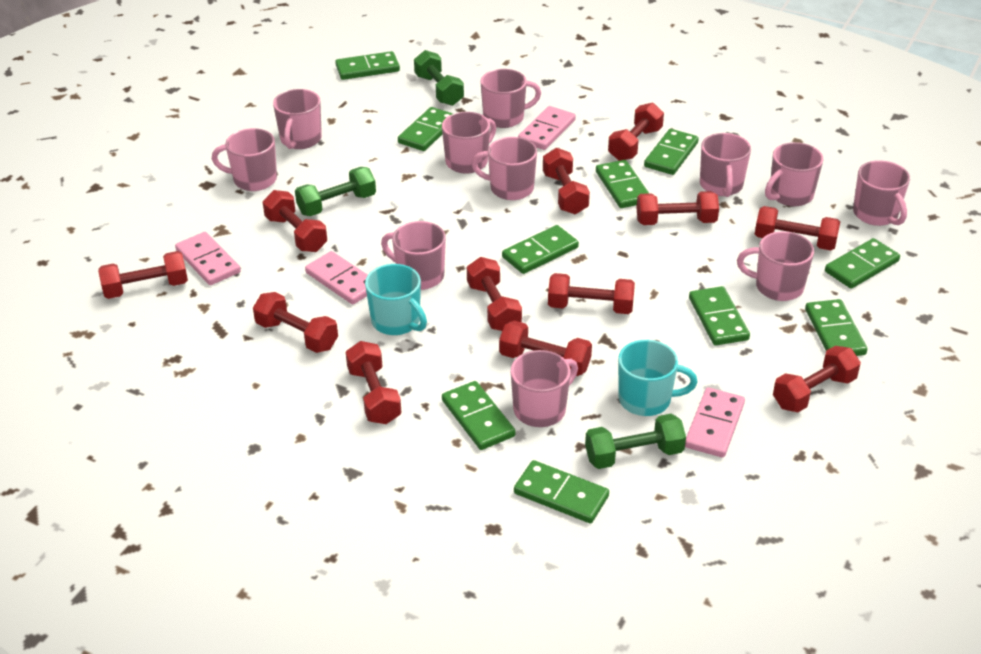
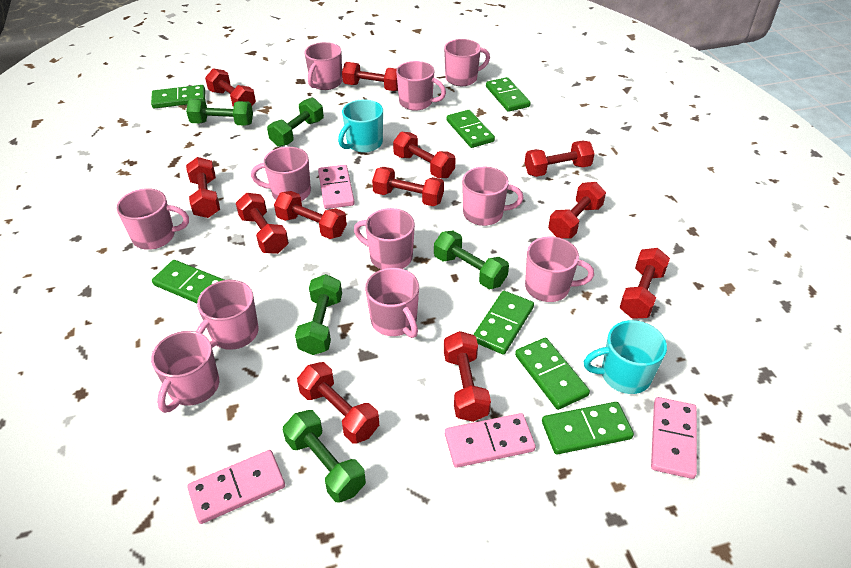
green domino: 10 -> 7
green dumbbell: 3 -> 5

